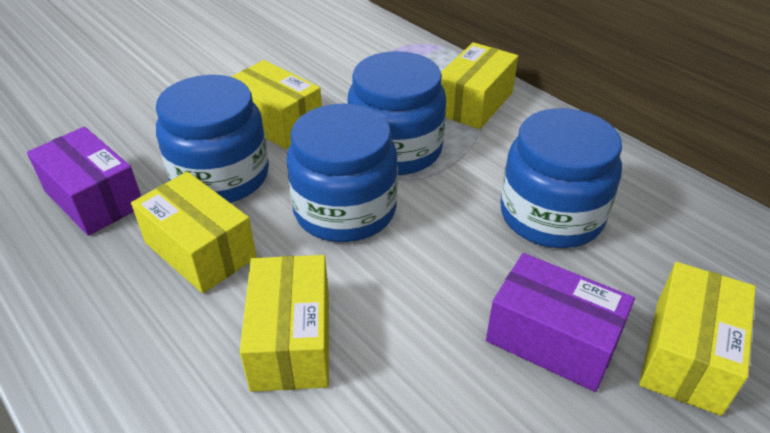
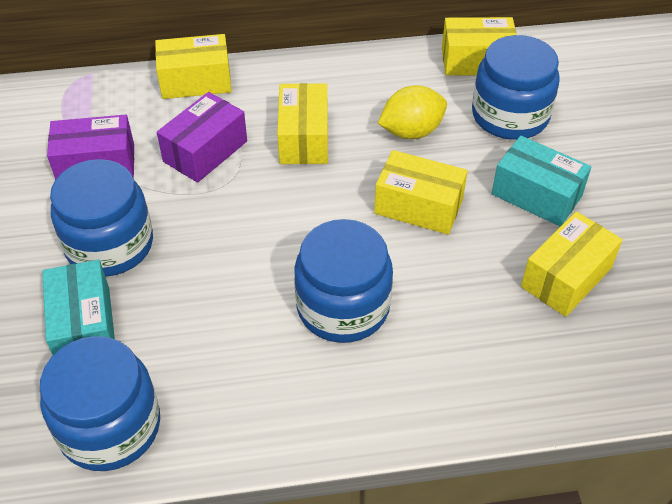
turquoise box: 0 -> 2
yellow lemon: 0 -> 1

